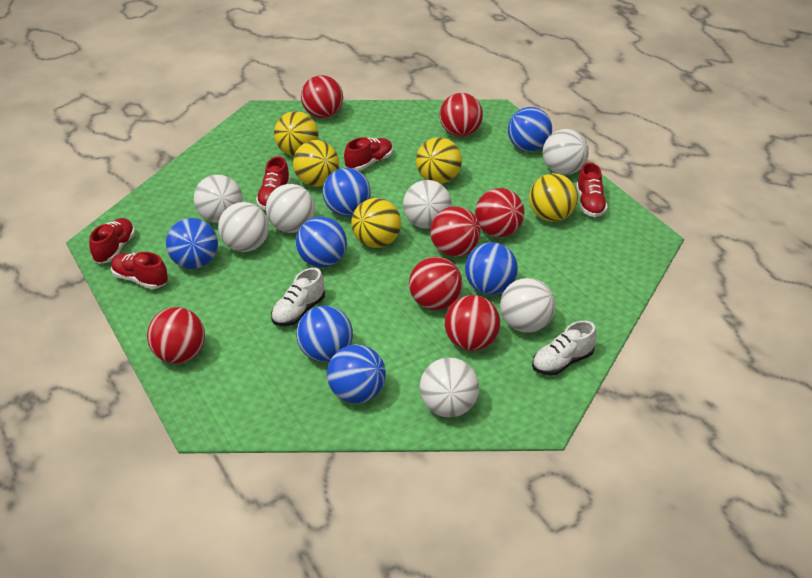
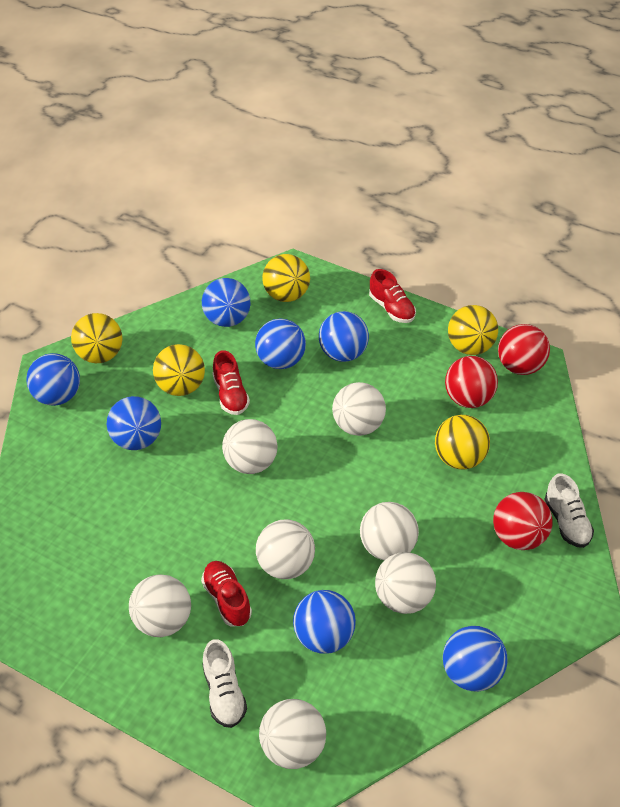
red ball: 7 -> 3
red shoe: 5 -> 3

